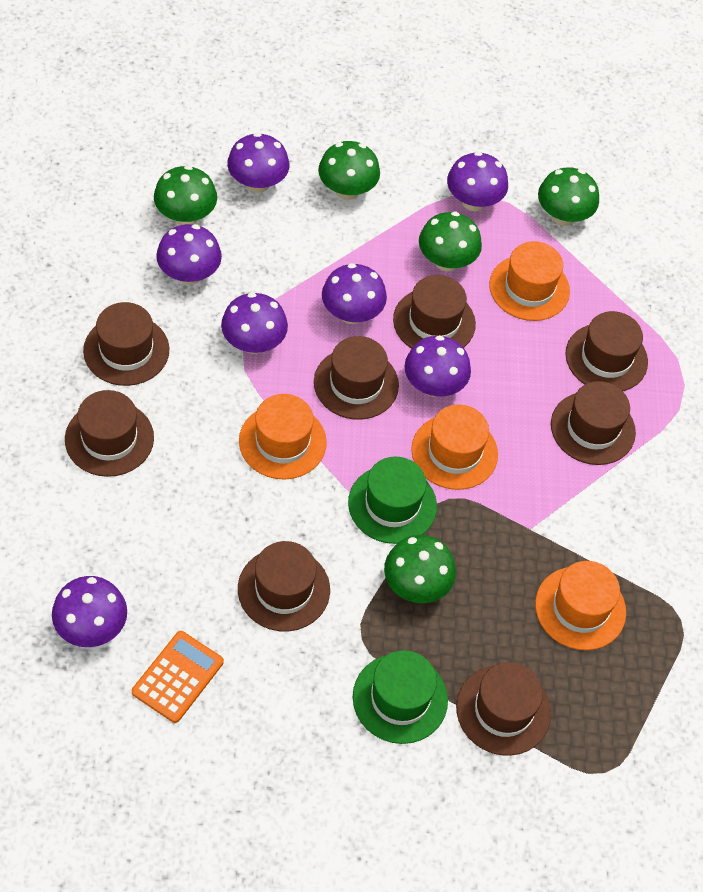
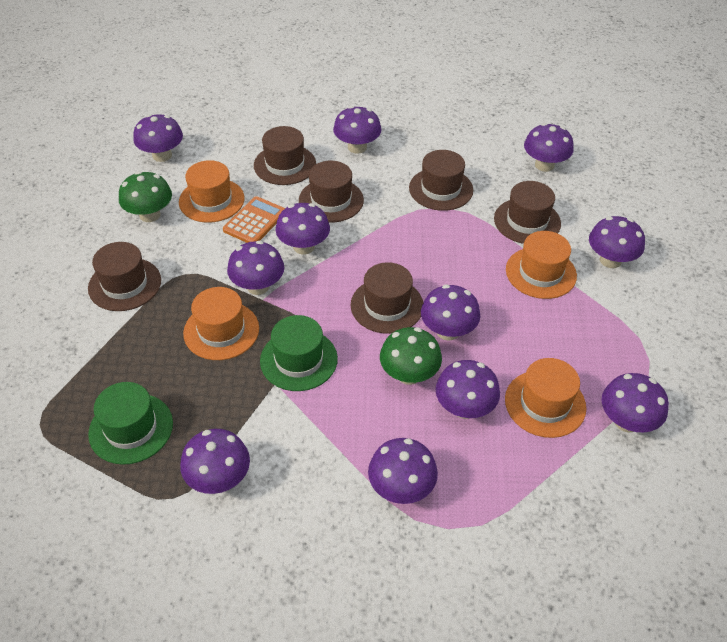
brown hat: 8 -> 6
green mushroom: 5 -> 2
purple mushroom: 7 -> 11

